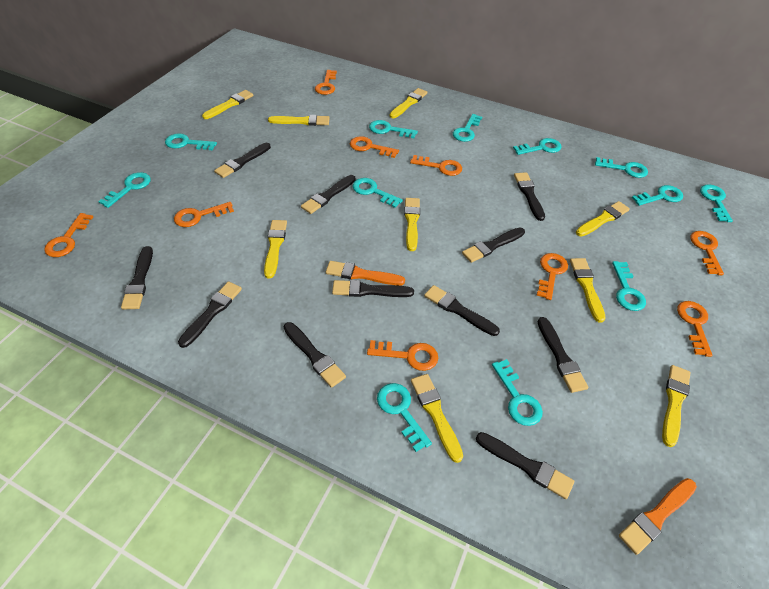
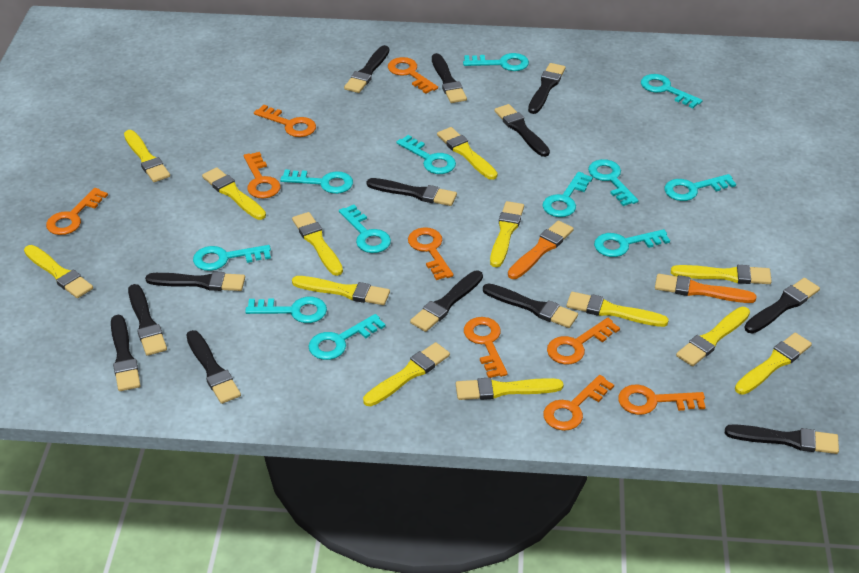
black brush: 11 -> 13
yellow brush: 9 -> 13

